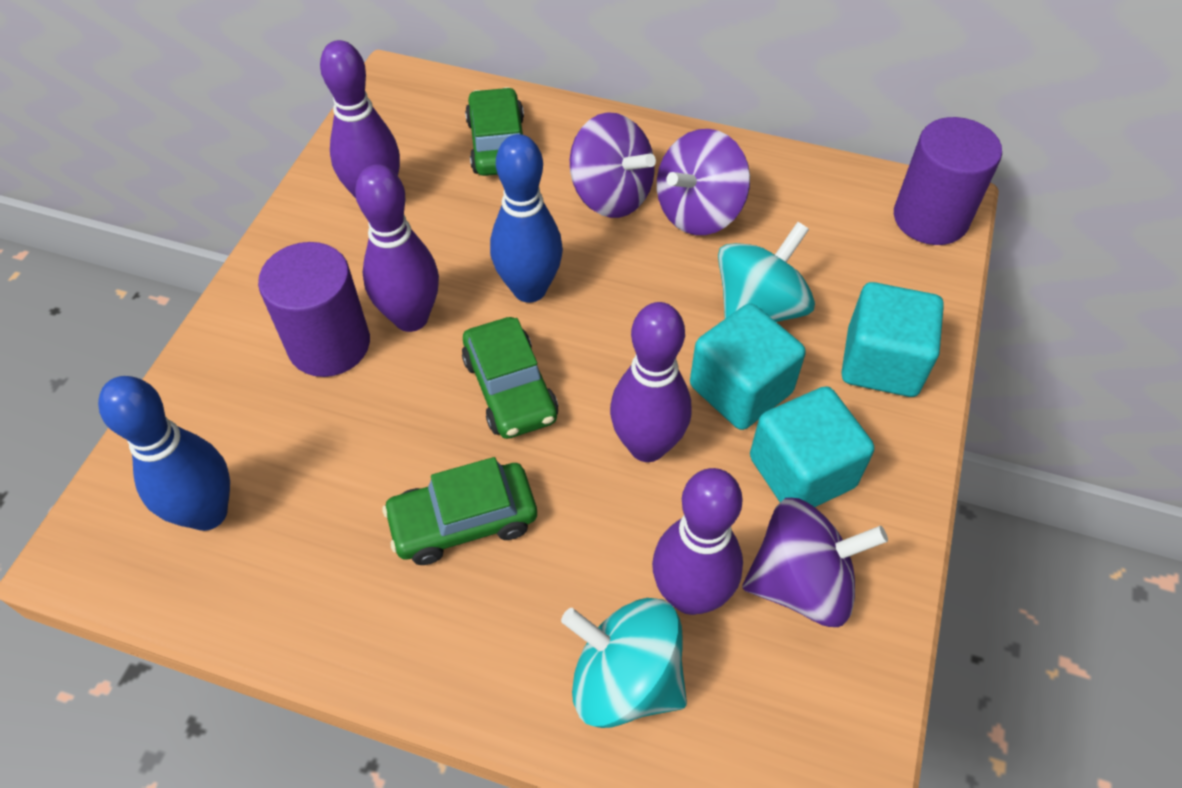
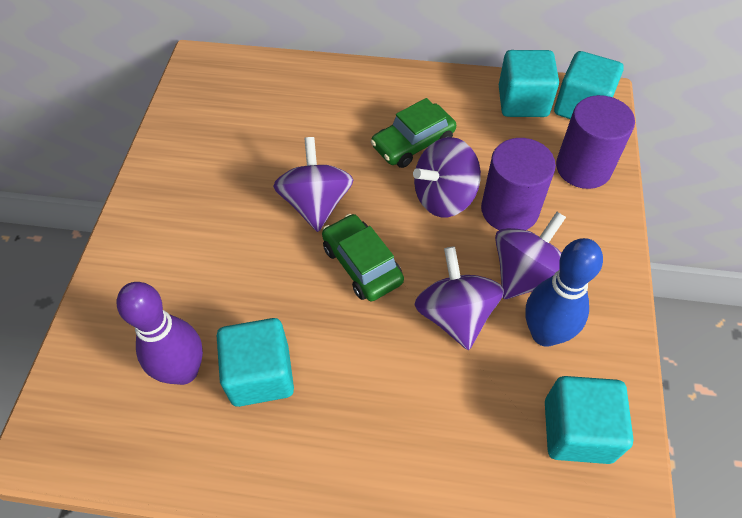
blue bowling pin: 2 -> 1
green car: 3 -> 2
purple bowling pin: 4 -> 1
purple spinning top: 3 -> 4
turquoise cube: 3 -> 4
turquoise spinning top: 2 -> 0

